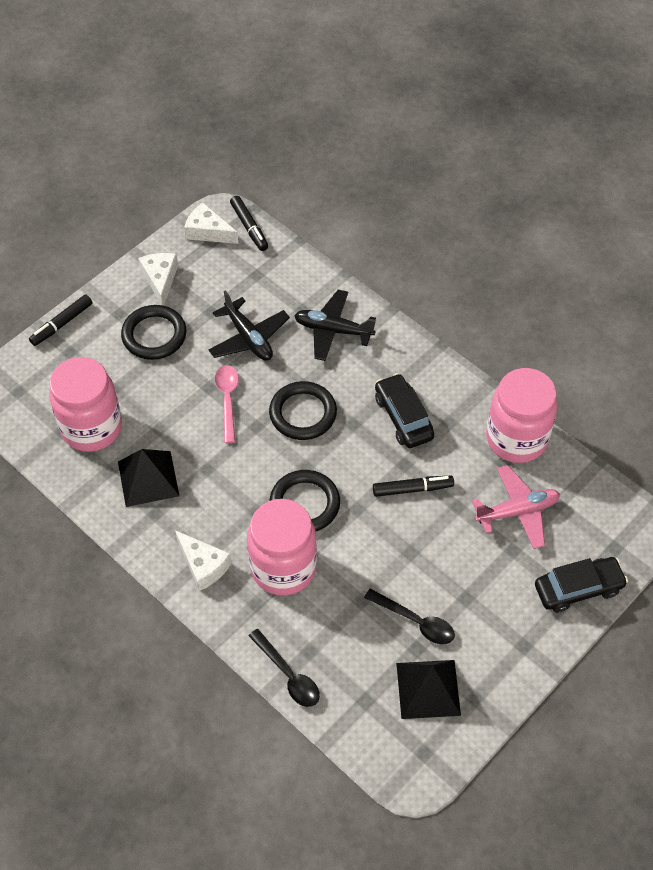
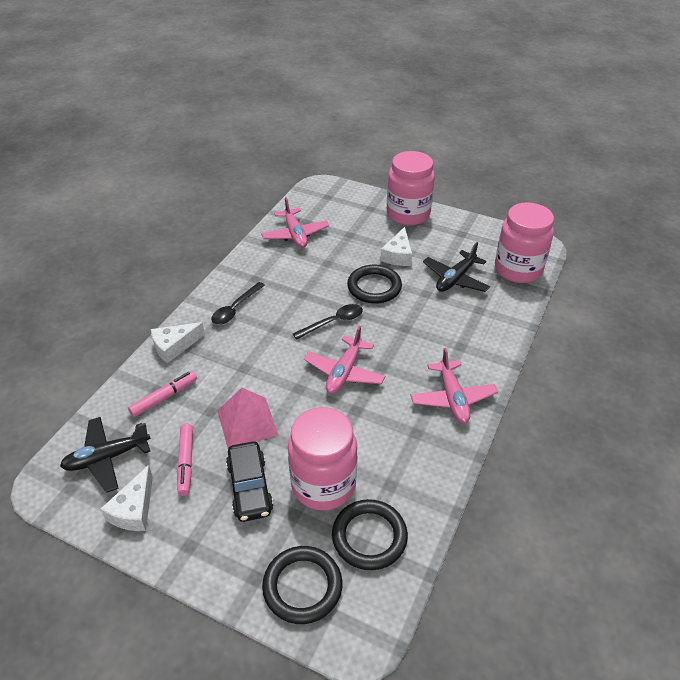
black car: 2 -> 1
black marker: 3 -> 0
black pyramid: 2 -> 0
pink marker: 0 -> 2
pink plane: 1 -> 3
pink pyramid: 0 -> 1
pink spoon: 1 -> 0

